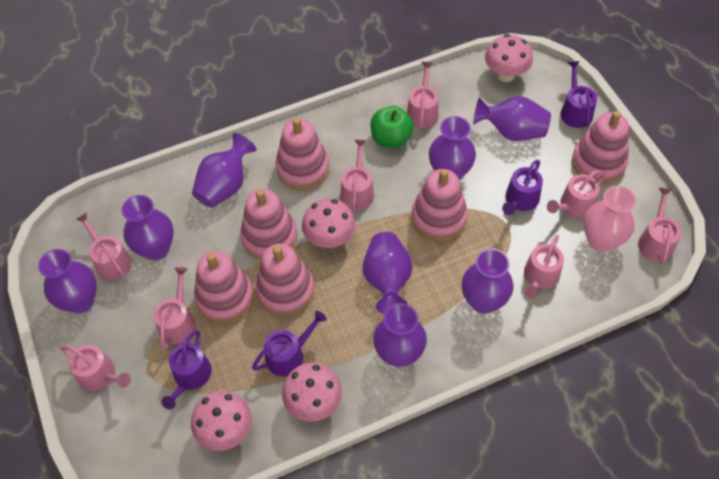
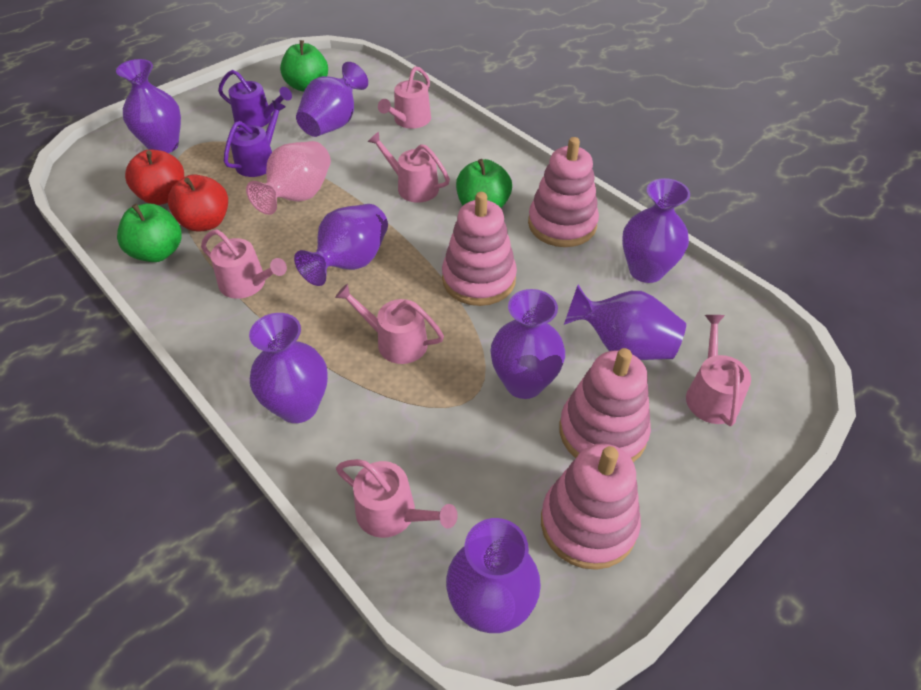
green apple: 1 -> 3
pink mushroom: 4 -> 0
pink stacking toy: 6 -> 4
pink watering can: 8 -> 6
purple watering can: 4 -> 2
red apple: 0 -> 2

